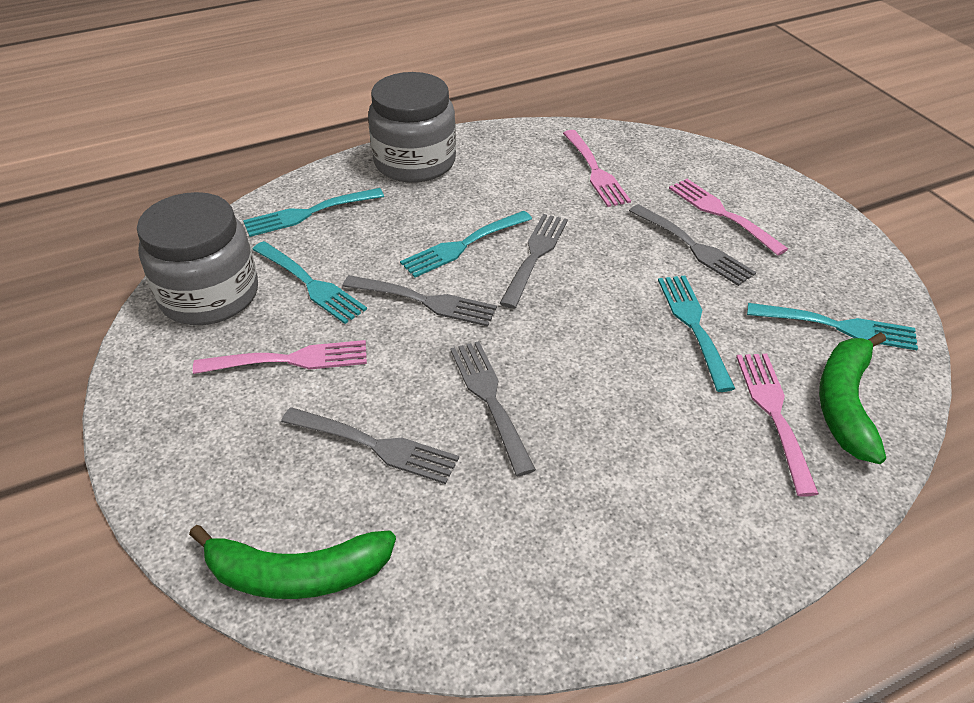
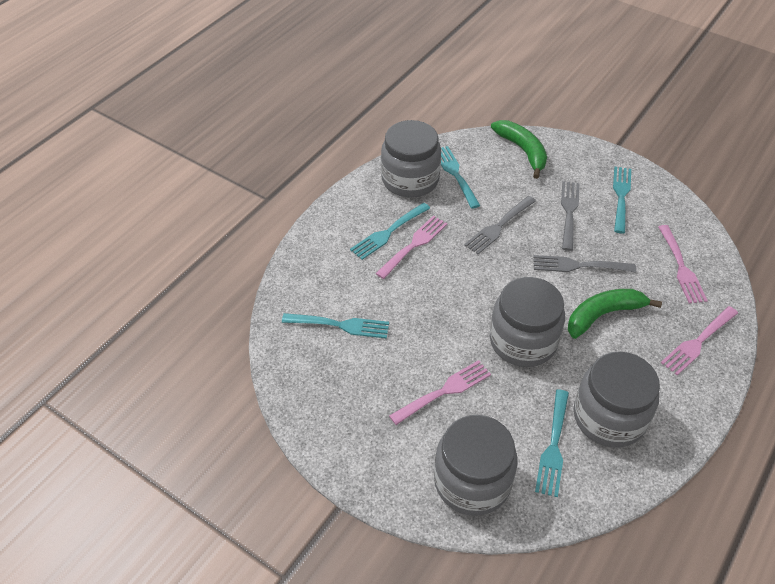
grey fork: 5 -> 3
grey jar: 2 -> 4

